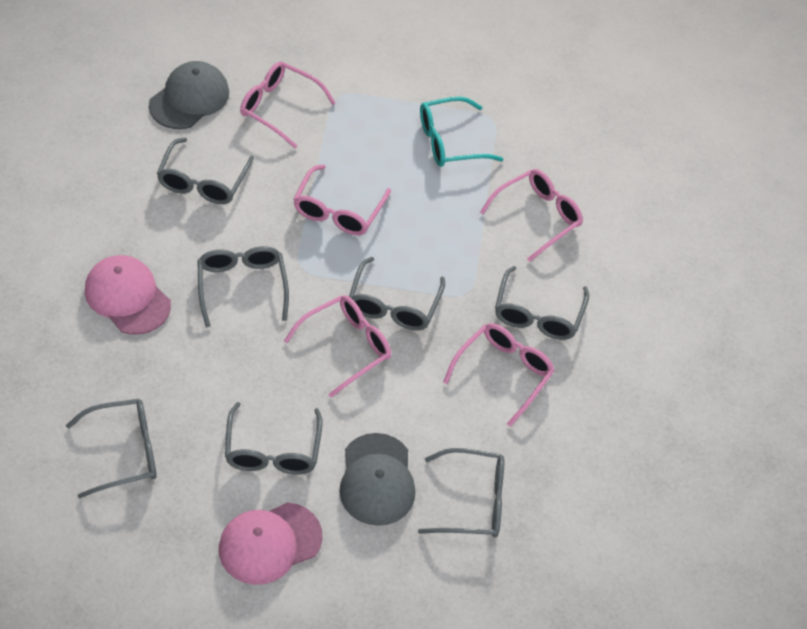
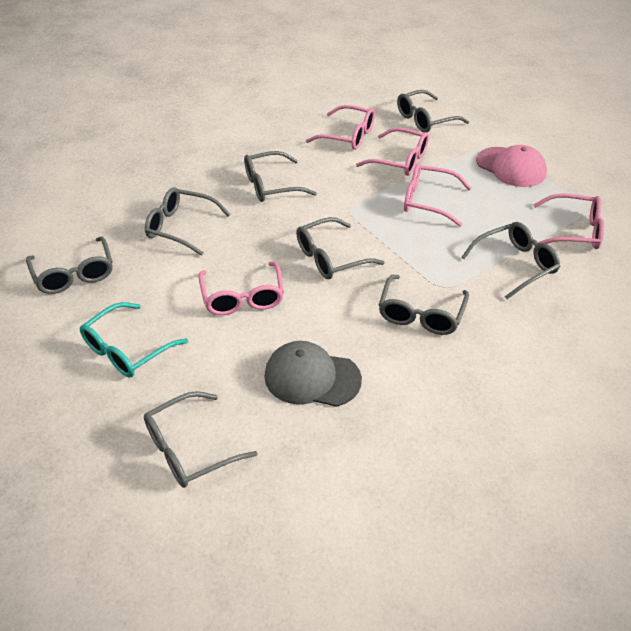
grey cap: 2 -> 1
grey glasses: 7 -> 8
pink cap: 2 -> 1

